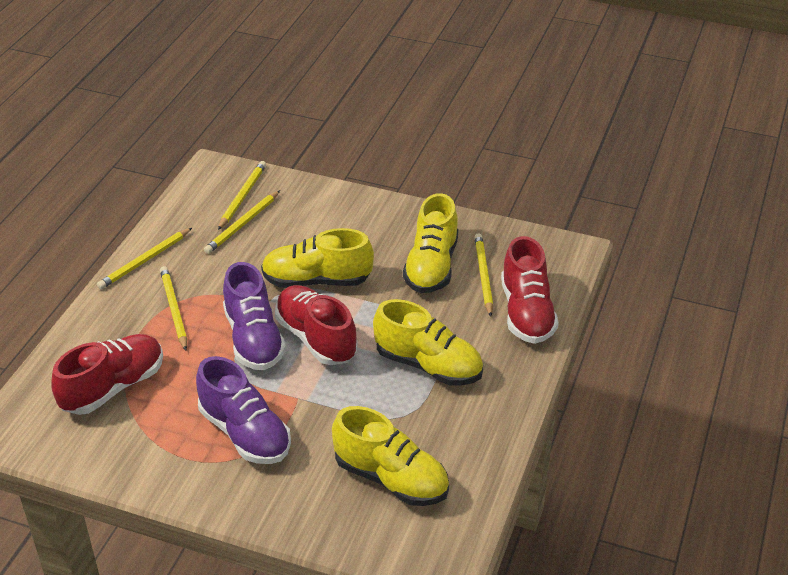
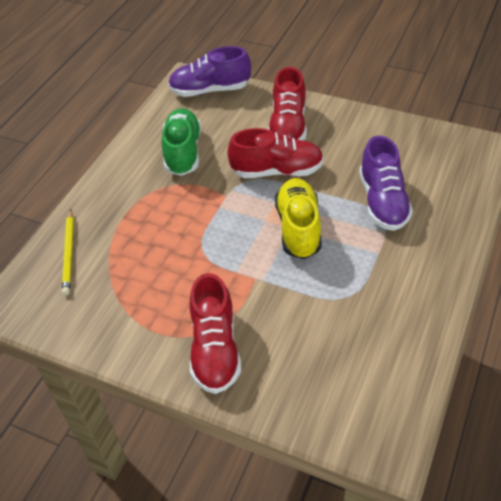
green shoe: 0 -> 1
yellow pencil: 5 -> 1
yellow shoe: 4 -> 1

